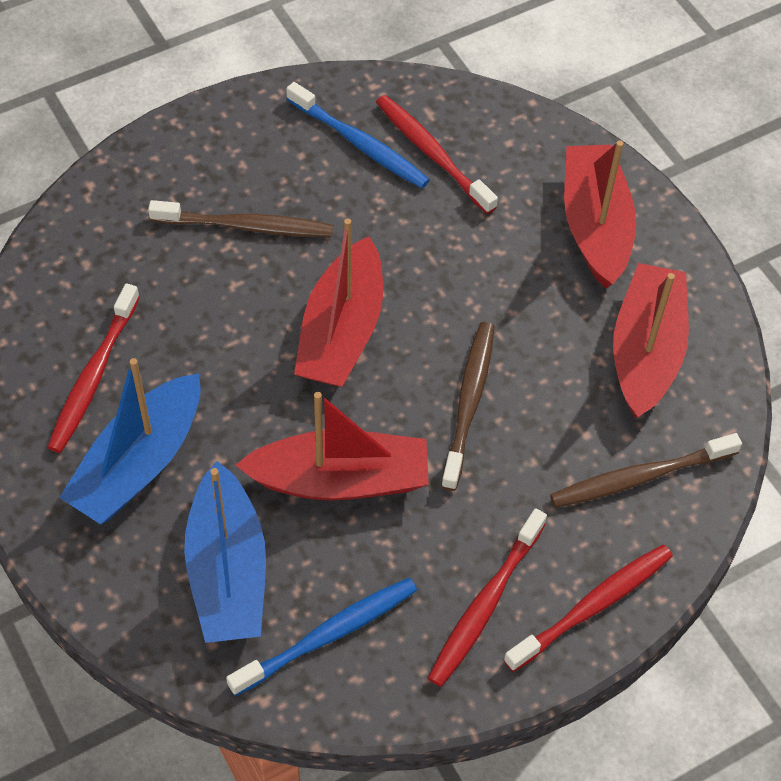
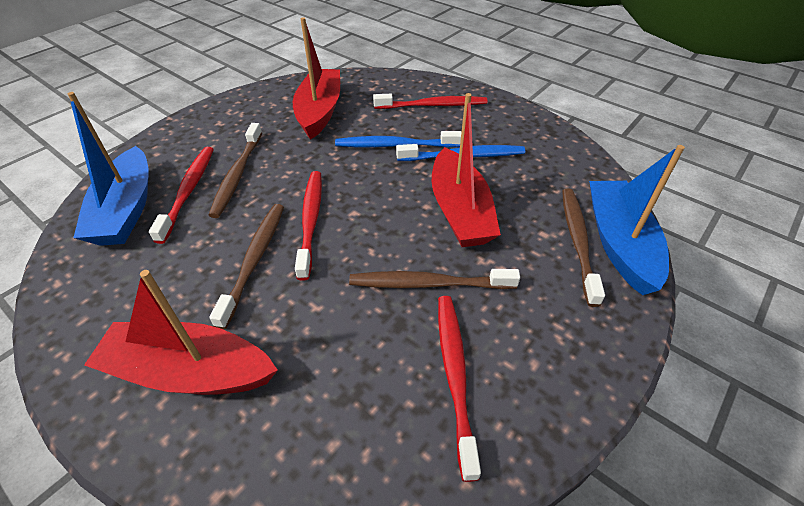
brown toothbrush: 3 -> 4
red boat: 4 -> 3

